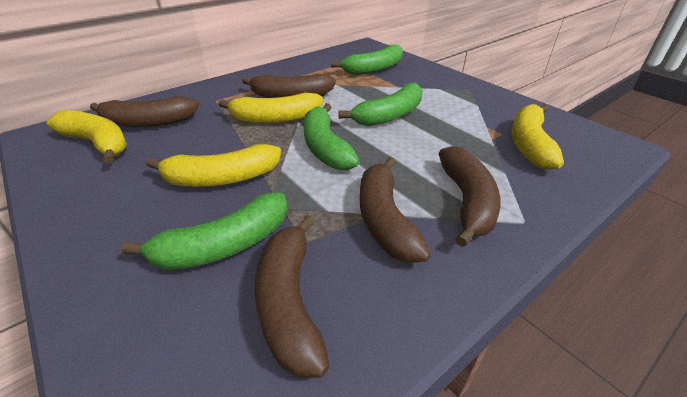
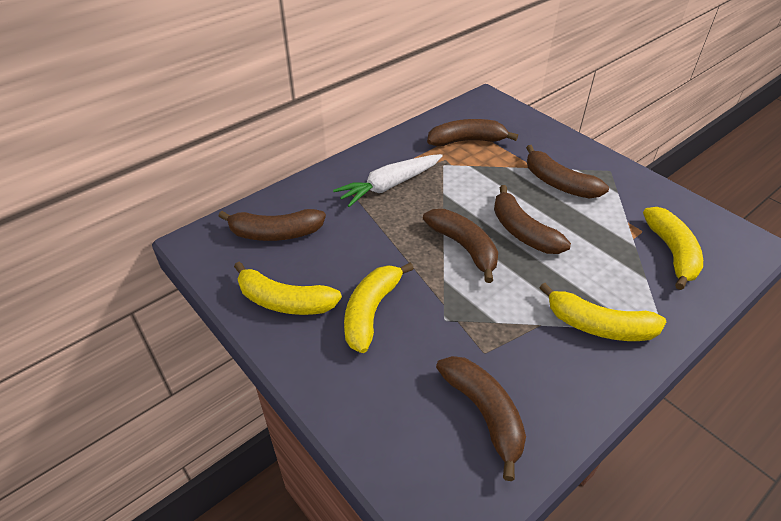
brown banana: 5 -> 6
green banana: 4 -> 0
white carrot: 0 -> 1

